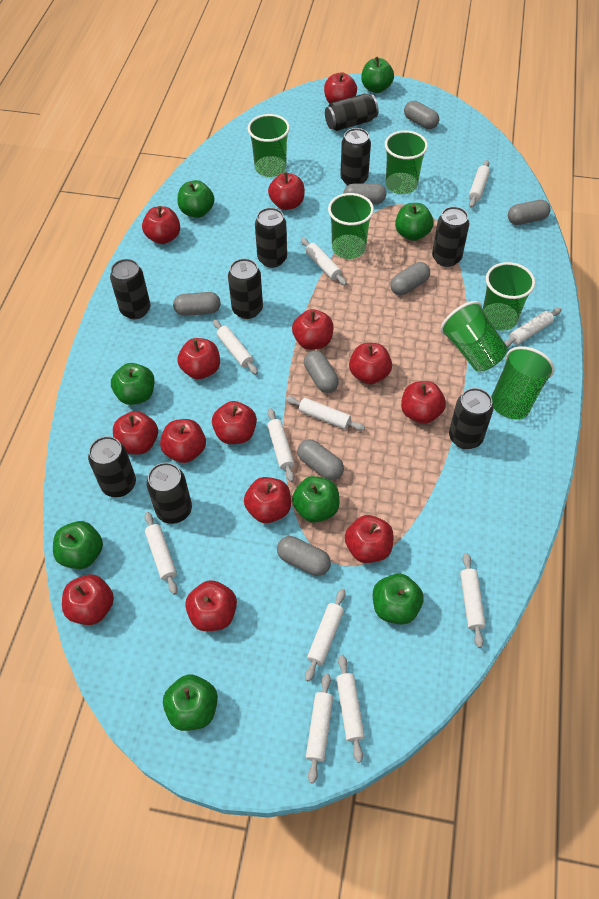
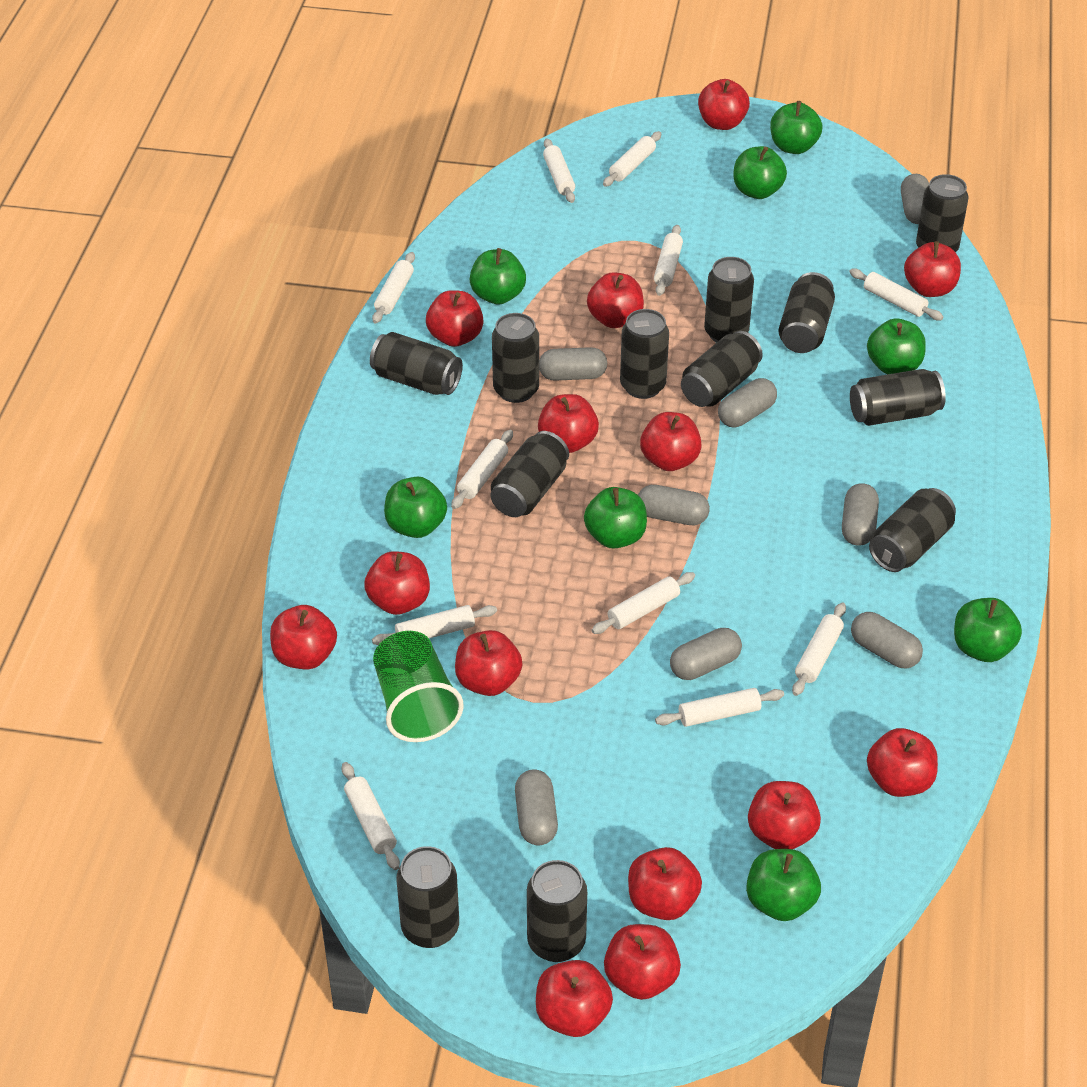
black can: 9 -> 12
green cup: 6 -> 1

